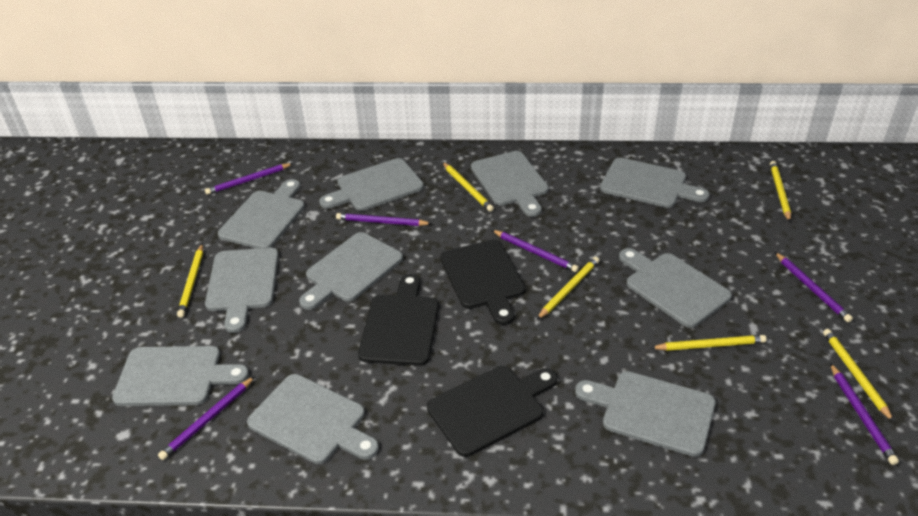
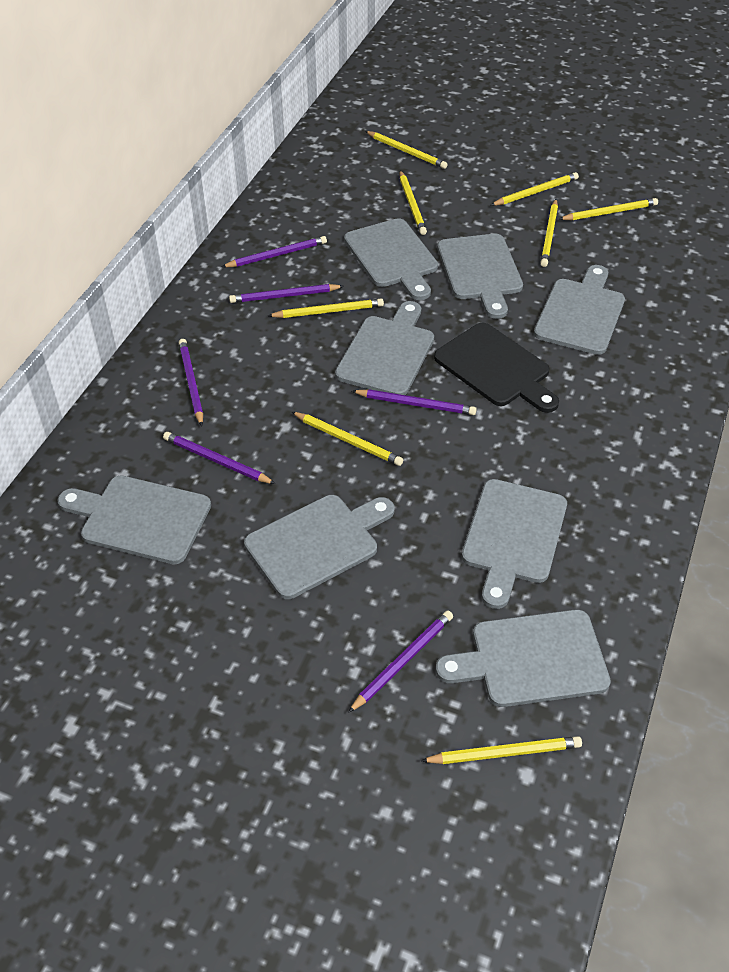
black cutting board: 3 -> 1
grey cutting board: 10 -> 8
yellow pencil: 6 -> 8

